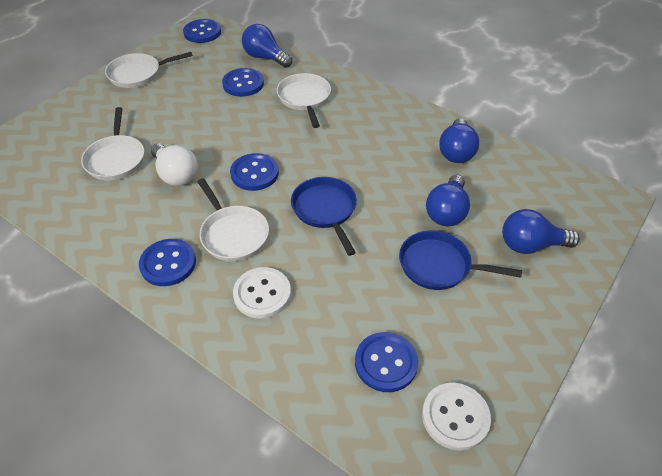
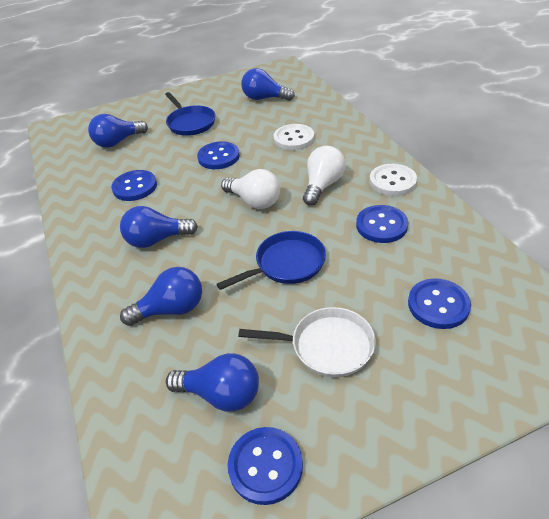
blue light bulb: 4 -> 5
white light bulb: 1 -> 2
white pan: 4 -> 1

